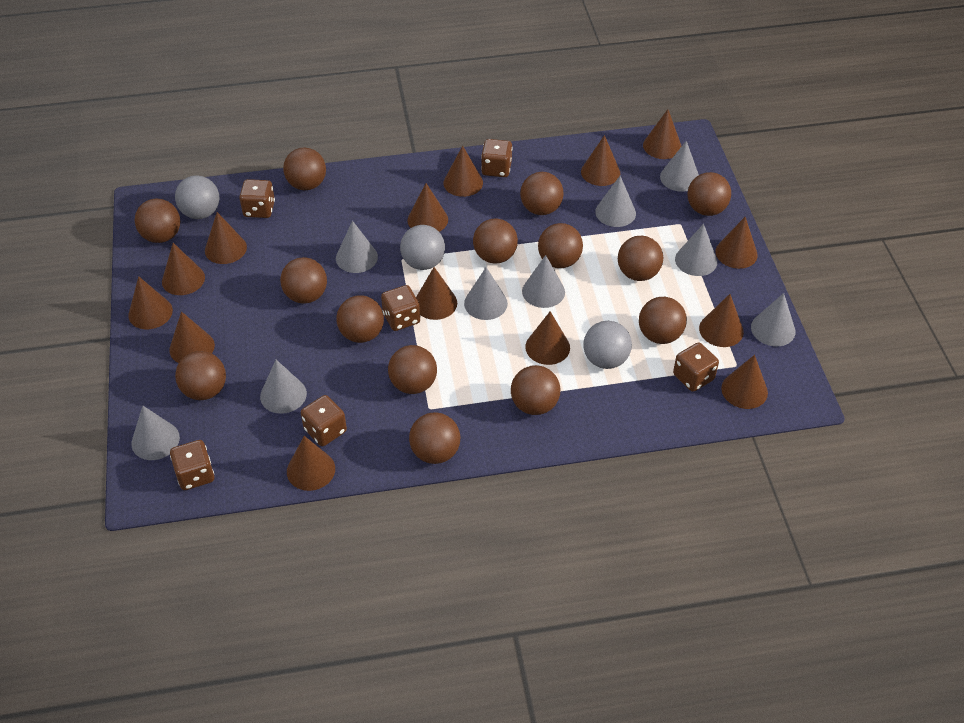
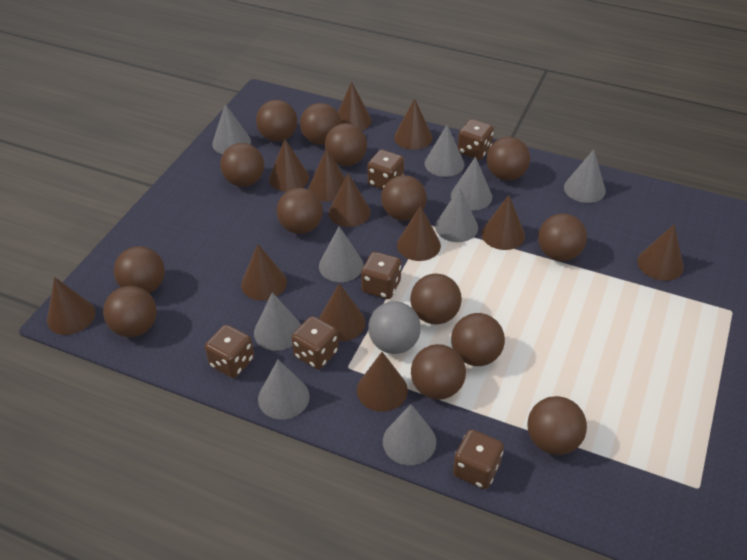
brown cone: 14 -> 12
grey ball: 3 -> 1

